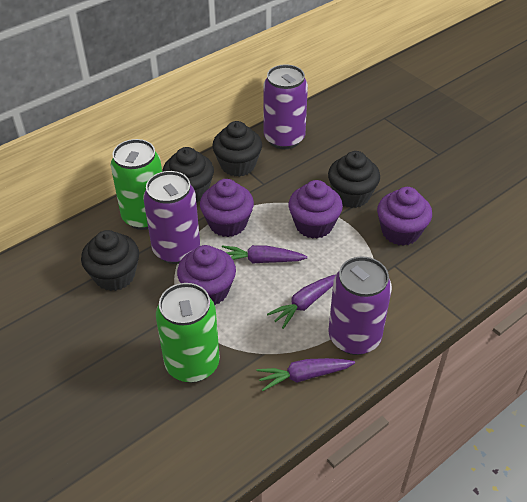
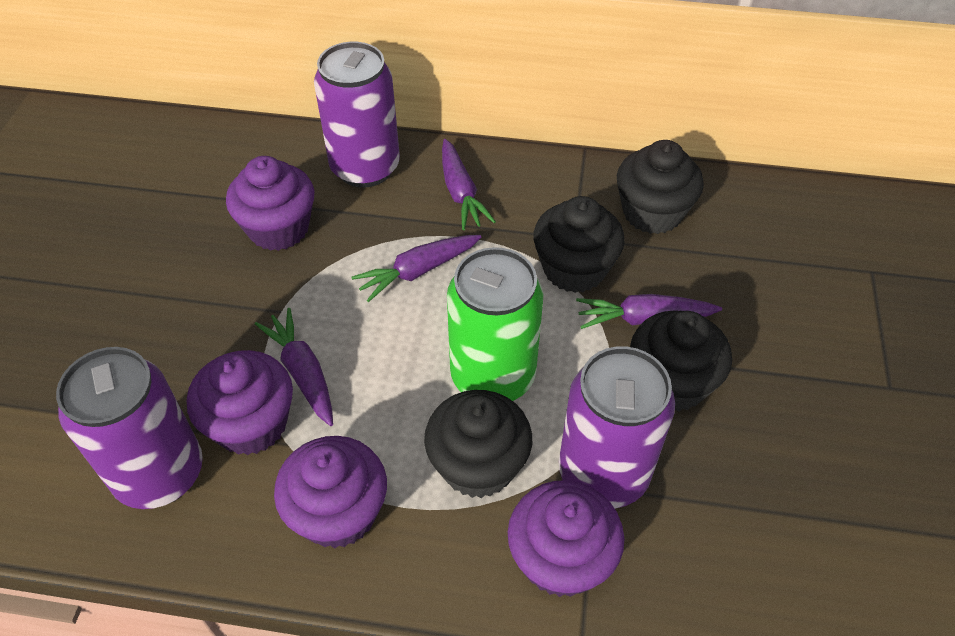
green can: 2 -> 1
purple carrot: 3 -> 4

